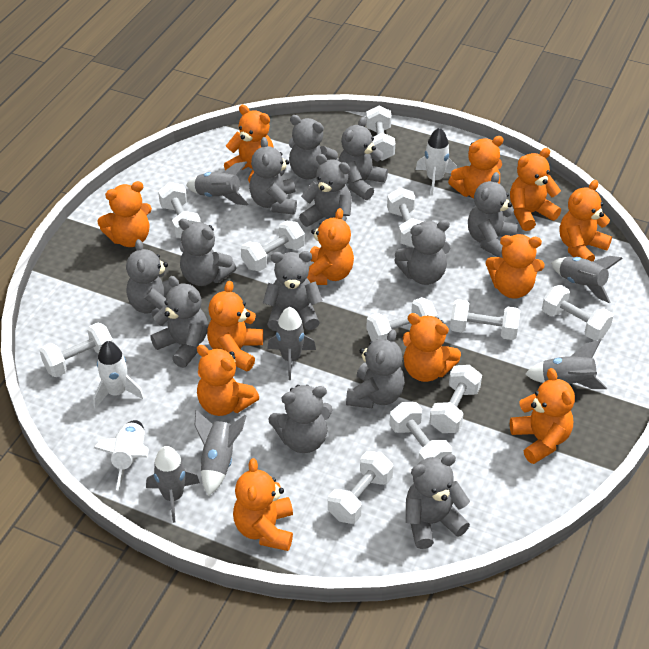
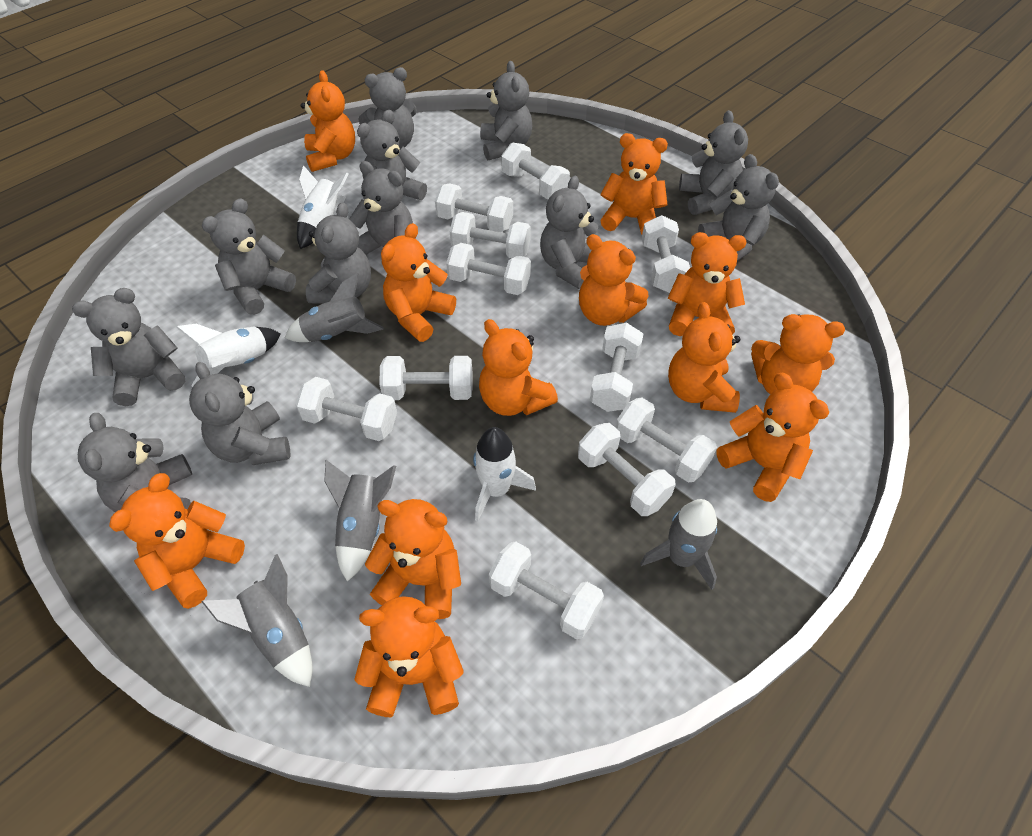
grey rocket: 6 -> 4
grey teddy bear: 13 -> 12

